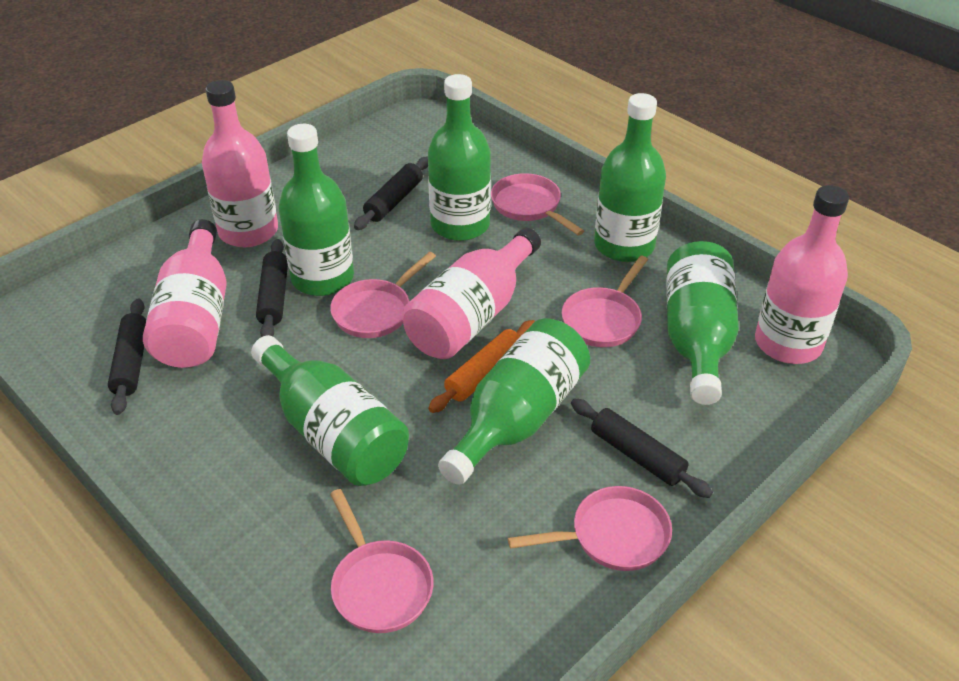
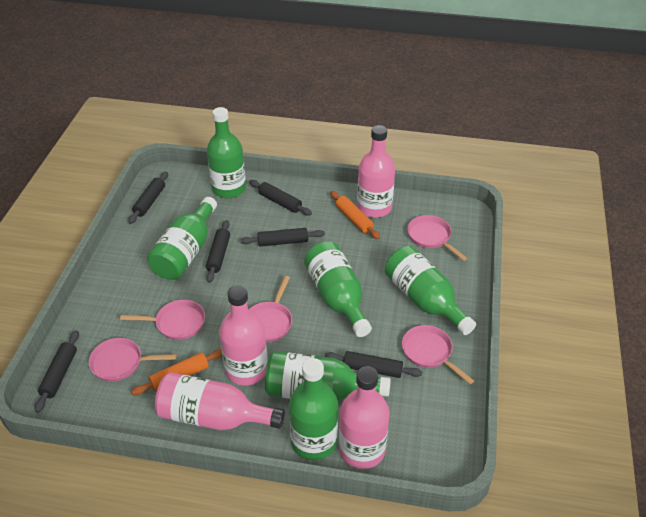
black rolling pin: 4 -> 6
orange rolling pin: 1 -> 2

